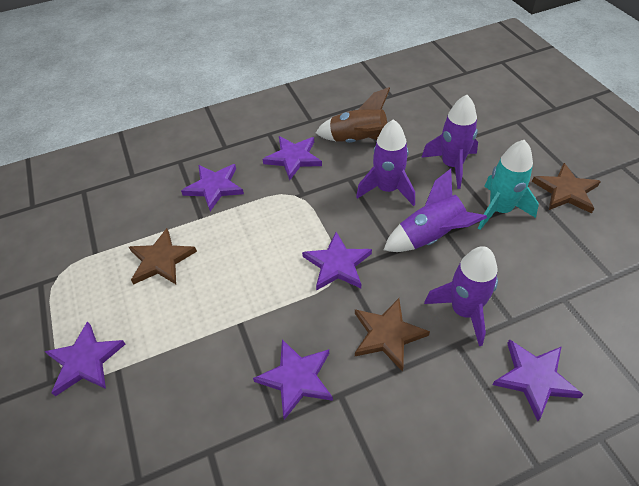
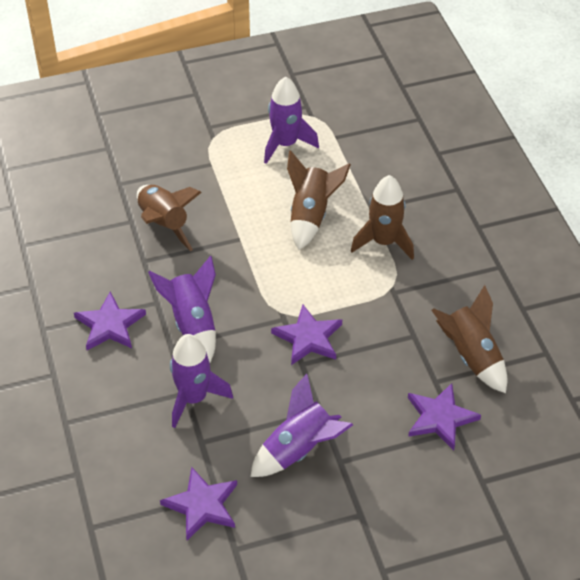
brown rocket: 1 -> 4
brown star: 3 -> 0
purple star: 6 -> 4
turquoise rocket: 1 -> 0

